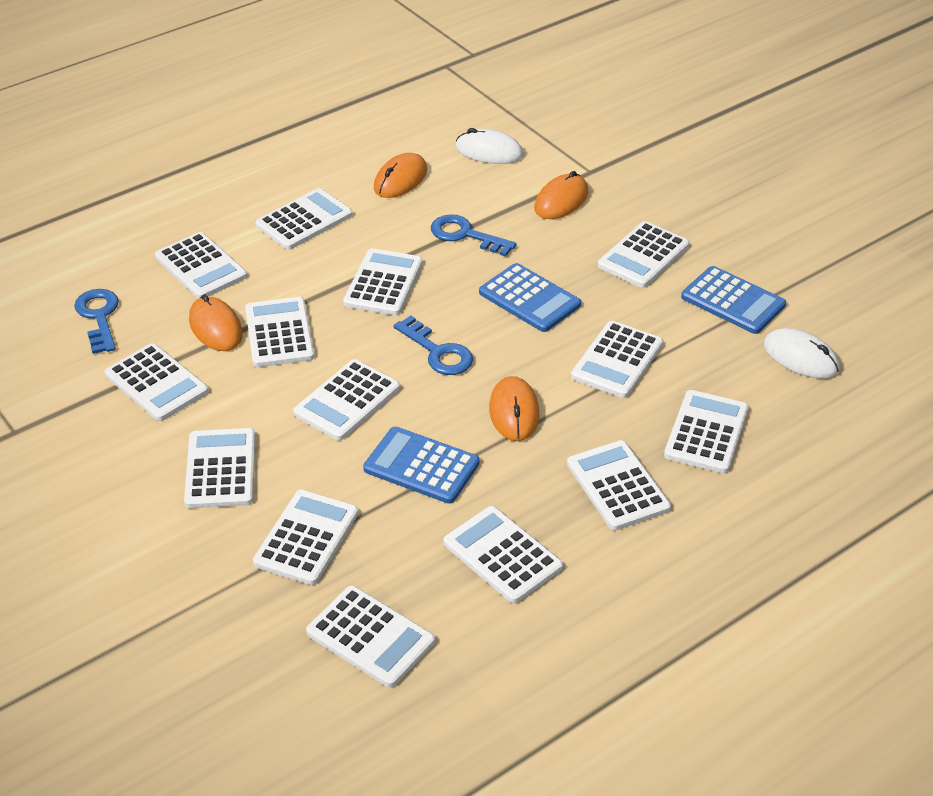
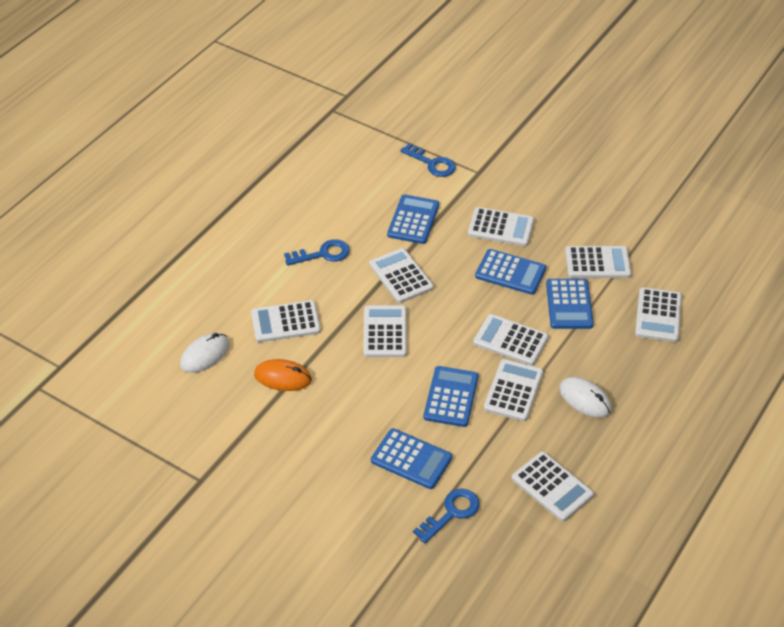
blue calculator: 3 -> 5
orange mouse: 4 -> 1
white calculator: 14 -> 9

